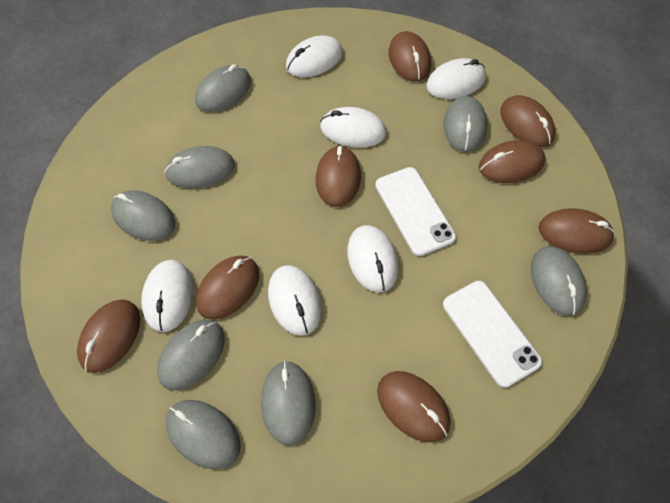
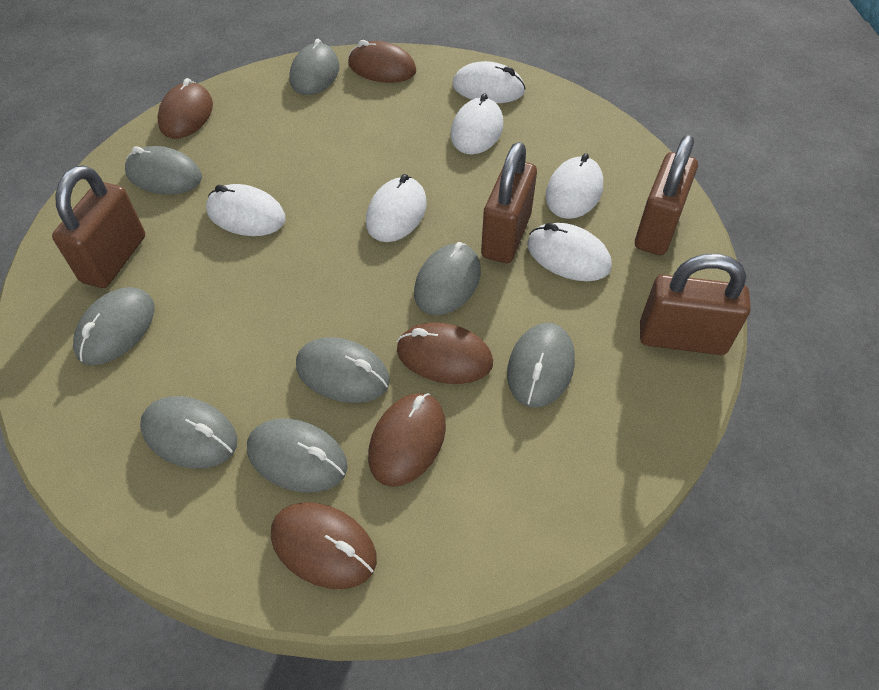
brown mouse: 8 -> 5
brown padlock: 0 -> 4
white phone: 2 -> 0

